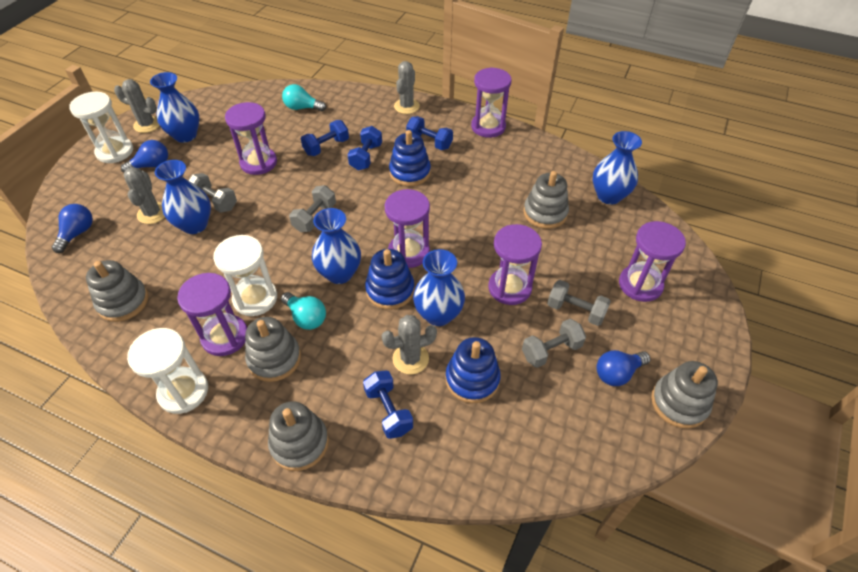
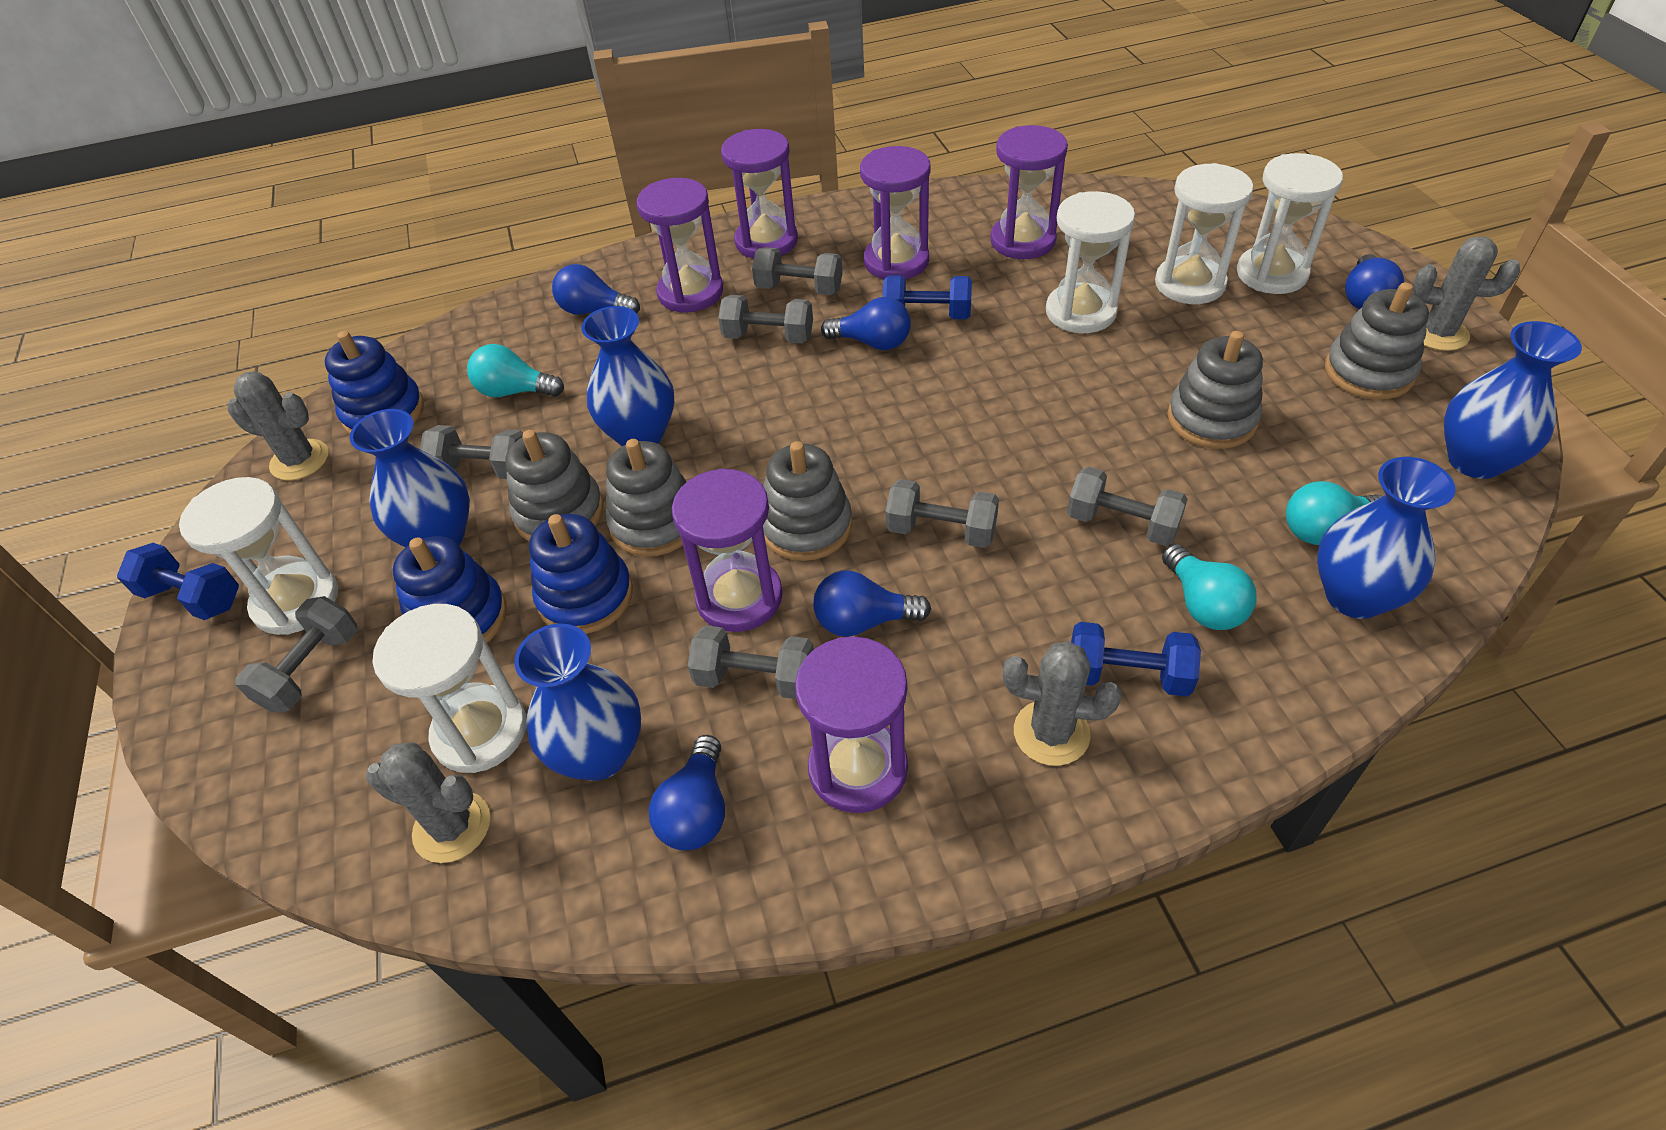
blue dumbbell: 4 -> 3
blue light bulb: 3 -> 5
grey dumbbell: 4 -> 7
turquoise light bulb: 2 -> 3
white hourglass: 3 -> 5

